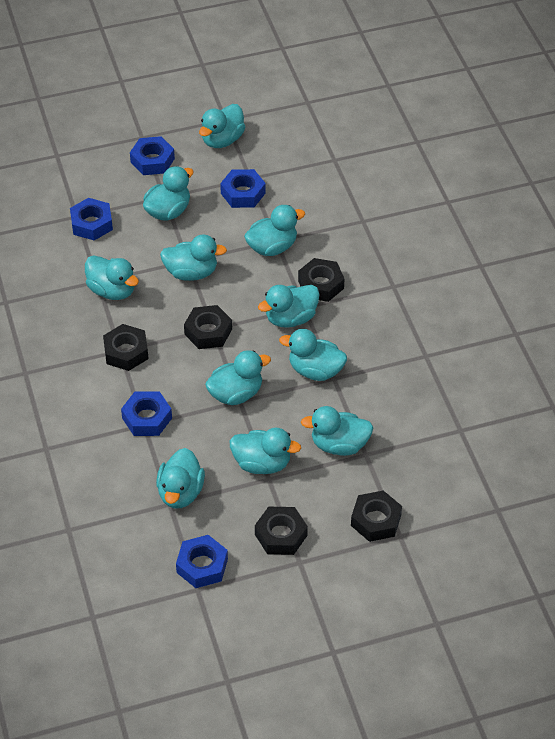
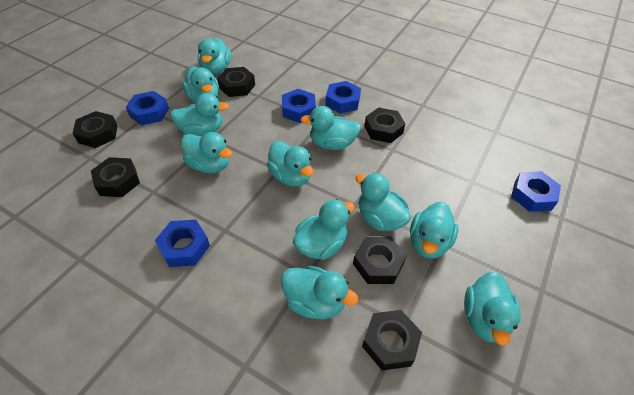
black nut: 5 -> 6

